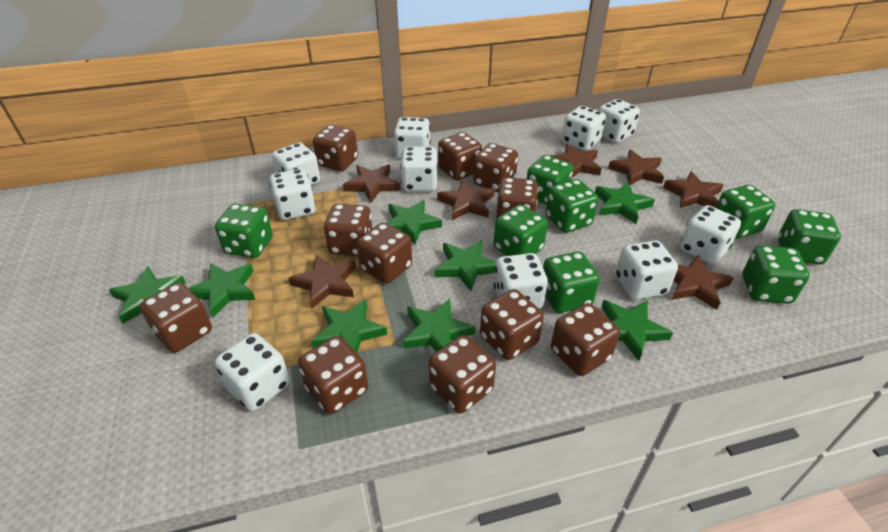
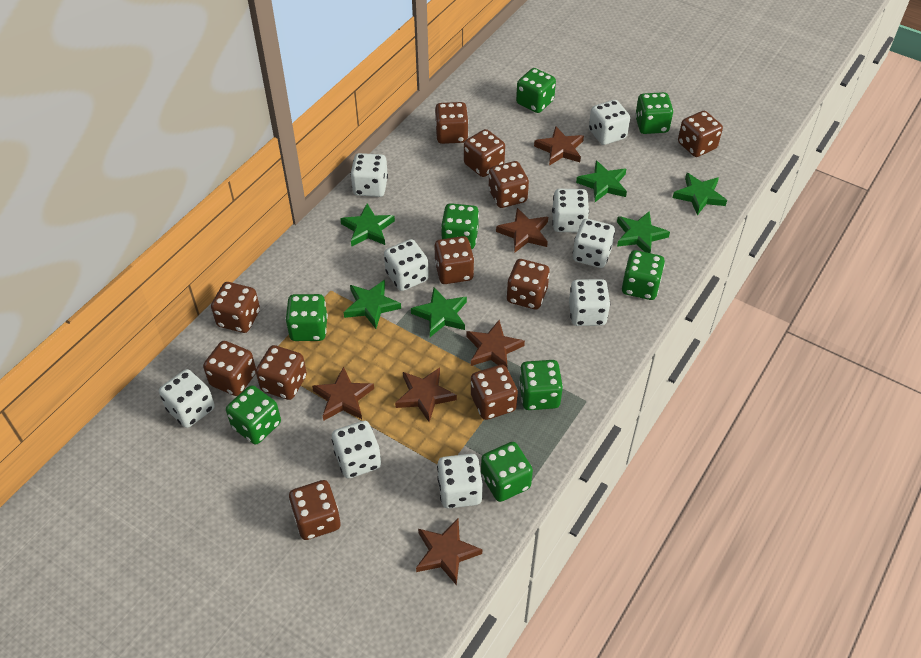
brown star: 7 -> 6
green star: 8 -> 6
white dice: 10 -> 9

